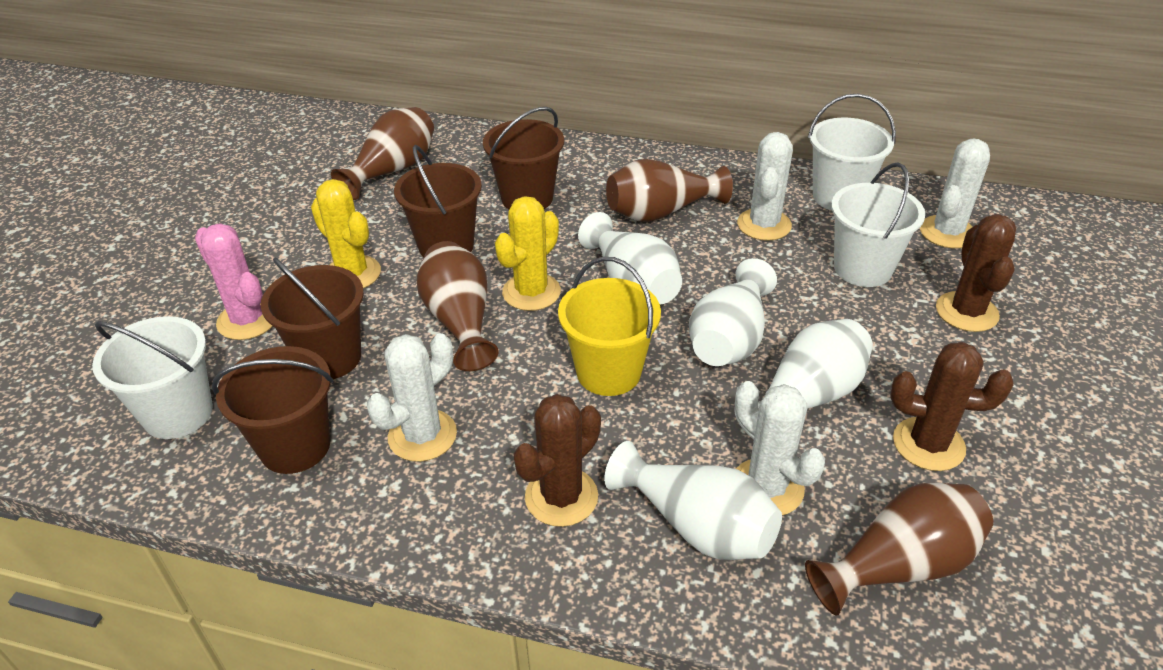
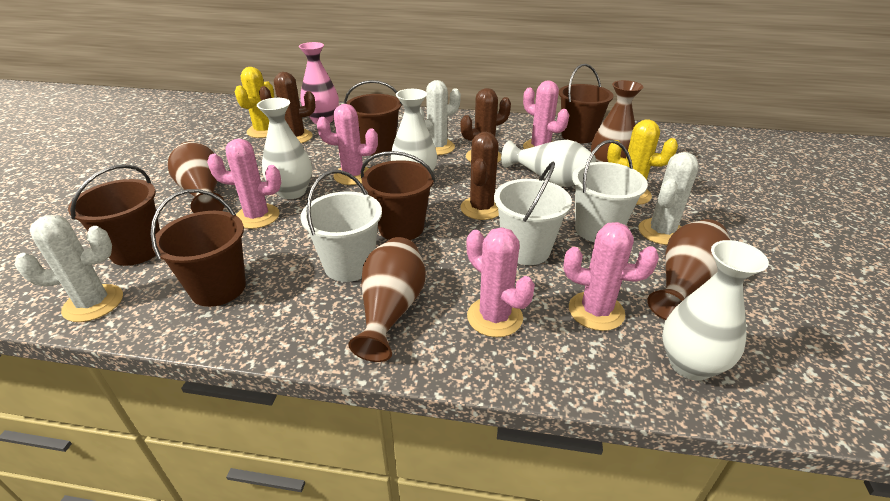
brown bucket: 4 -> 5
pink cactus: 1 -> 5
pink vase: 0 -> 1
white cactus: 4 -> 3
yellow bucket: 1 -> 0

